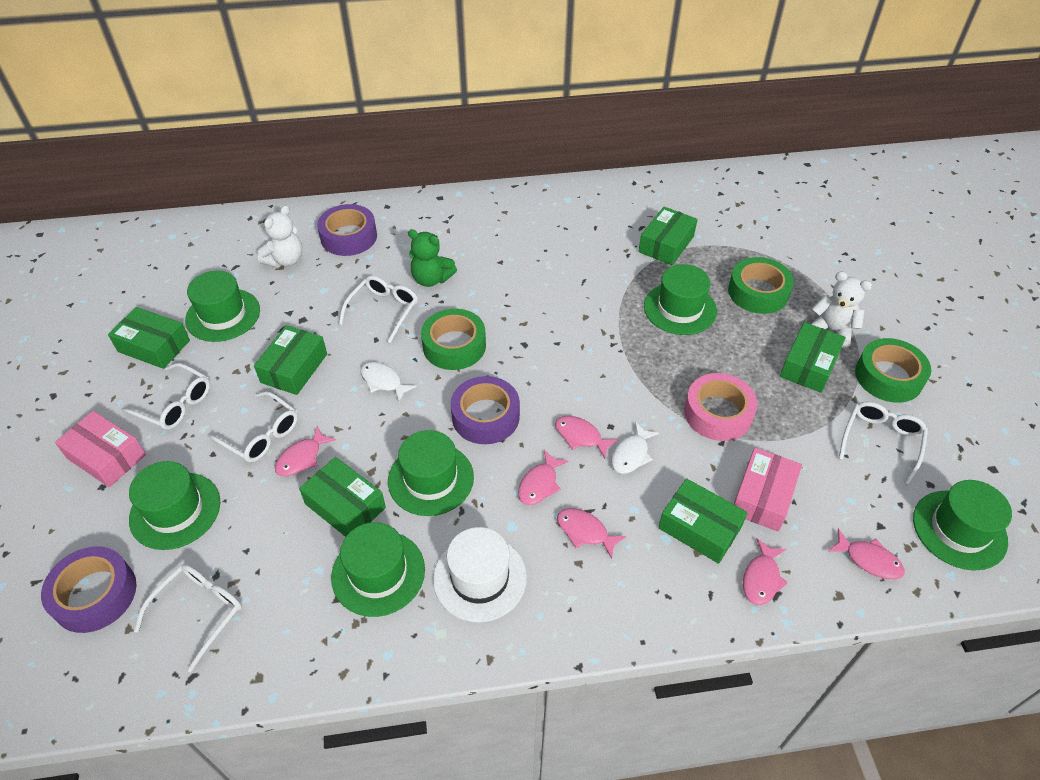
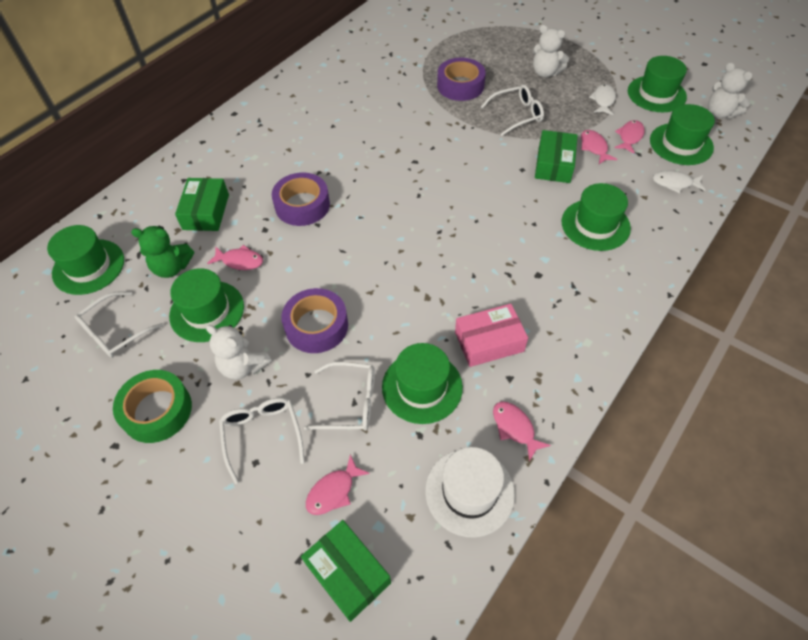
green box: 6 -> 3
green tape: 3 -> 1
pink box: 2 -> 1
pink fish: 6 -> 5
pink tape: 1 -> 0
white glasses: 5 -> 4
white teddy bear: 2 -> 3

